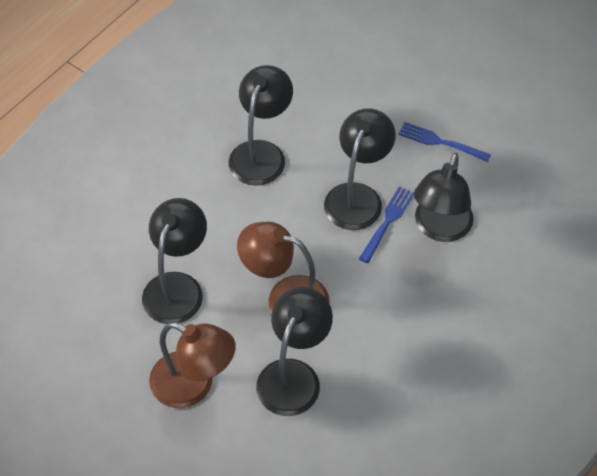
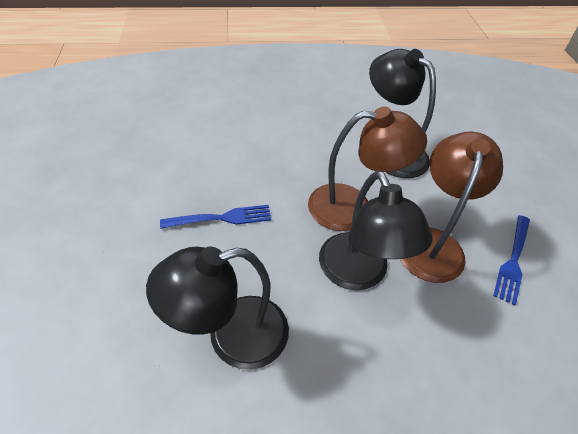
black lamp: 5 -> 3

